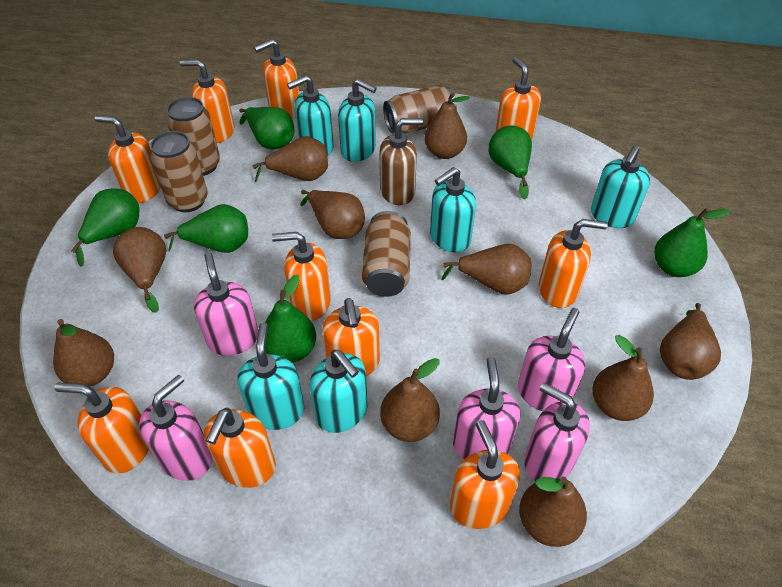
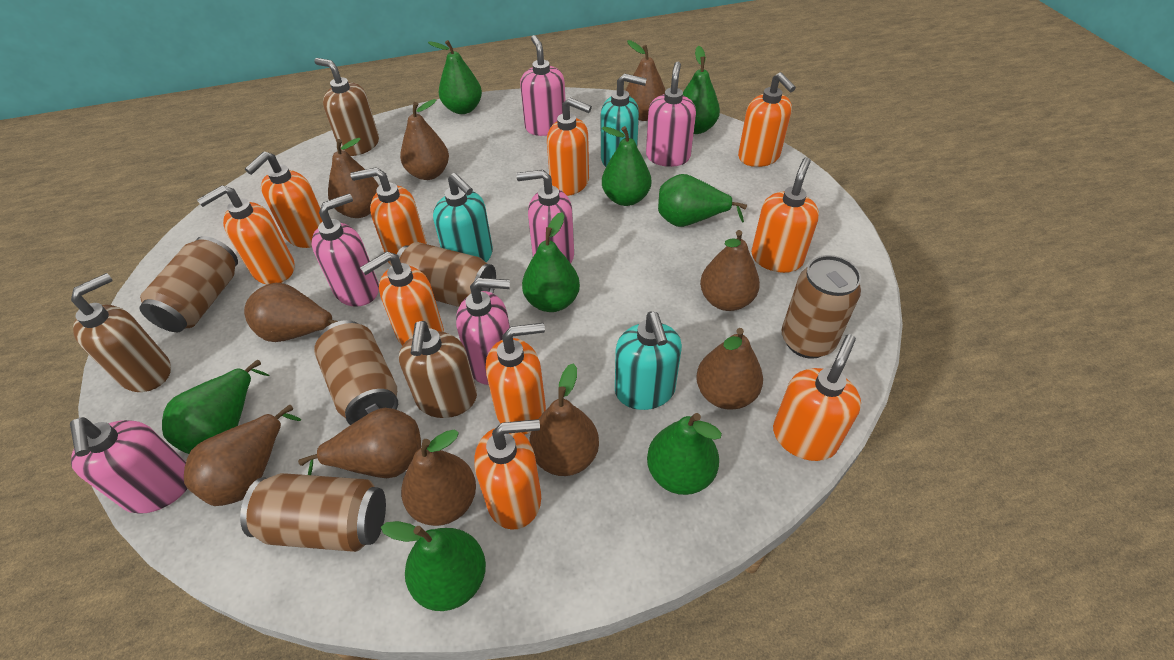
brown can: 4 -> 5
brown soap dispenser: 1 -> 3
green pear: 6 -> 8
pink soap dispenser: 5 -> 6
turquoise soap dispenser: 6 -> 3

